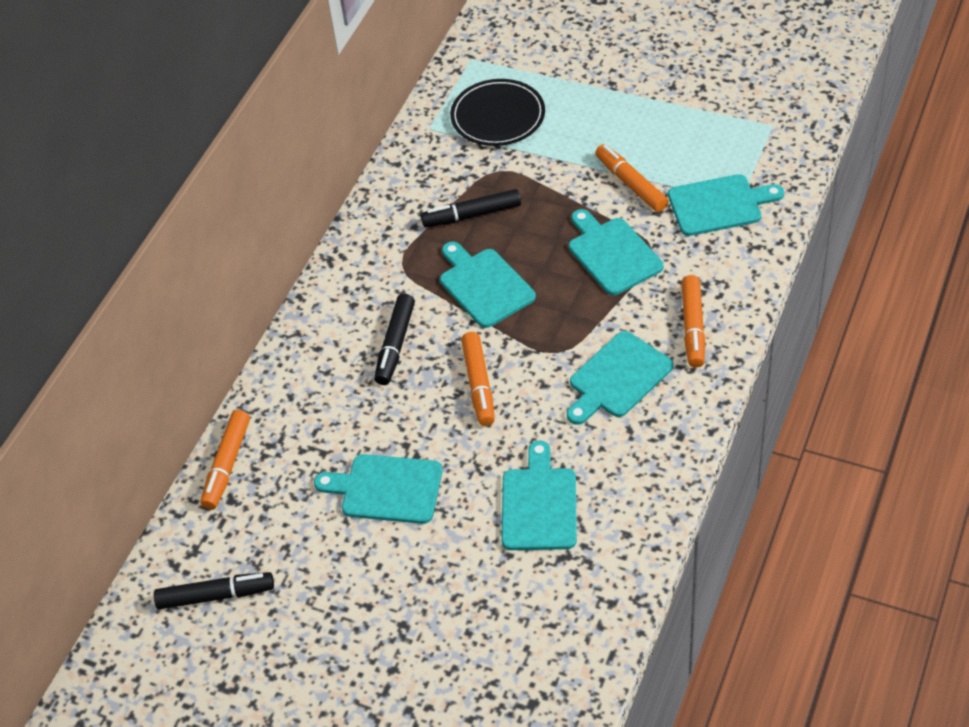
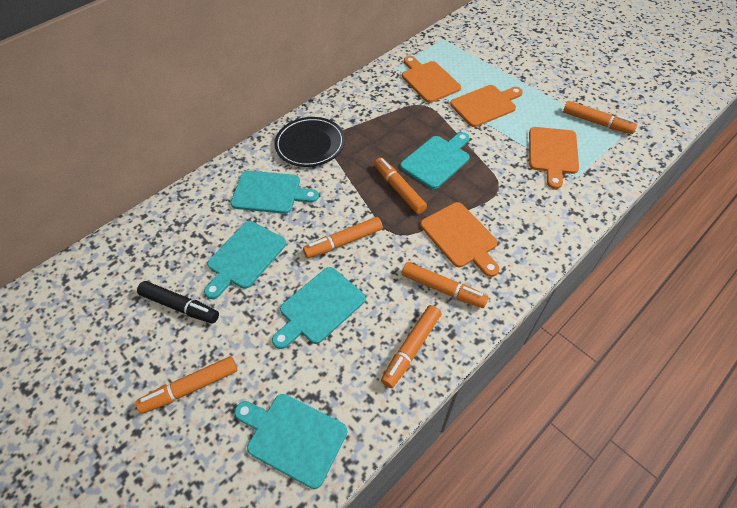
black marker: 3 -> 1
orange cutting board: 0 -> 4
orange marker: 4 -> 6
turquoise cutting board: 6 -> 5

